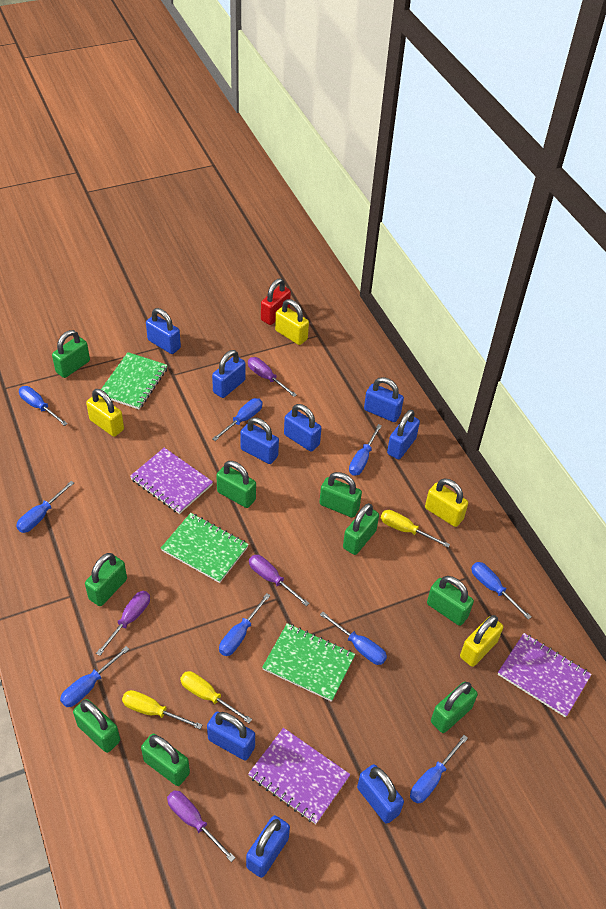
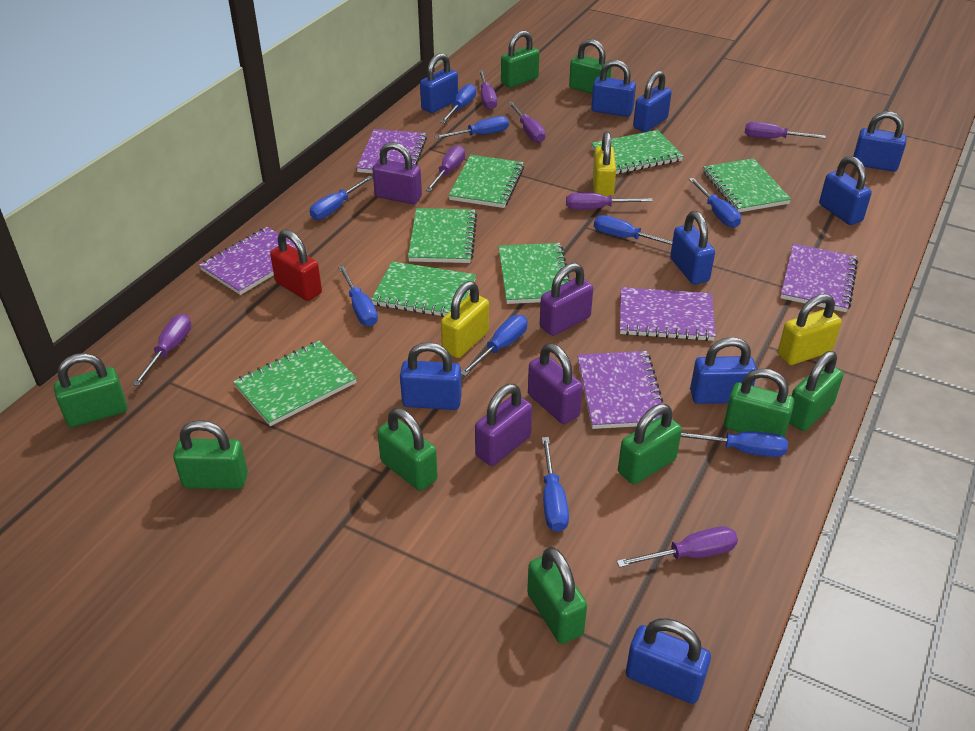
green notebook: 3 -> 7
purple notebook: 3 -> 5
purple padlock: 0 -> 4
purple screwdriver: 4 -> 7
yellow padlock: 4 -> 3
yellow screwdriver: 3 -> 0

